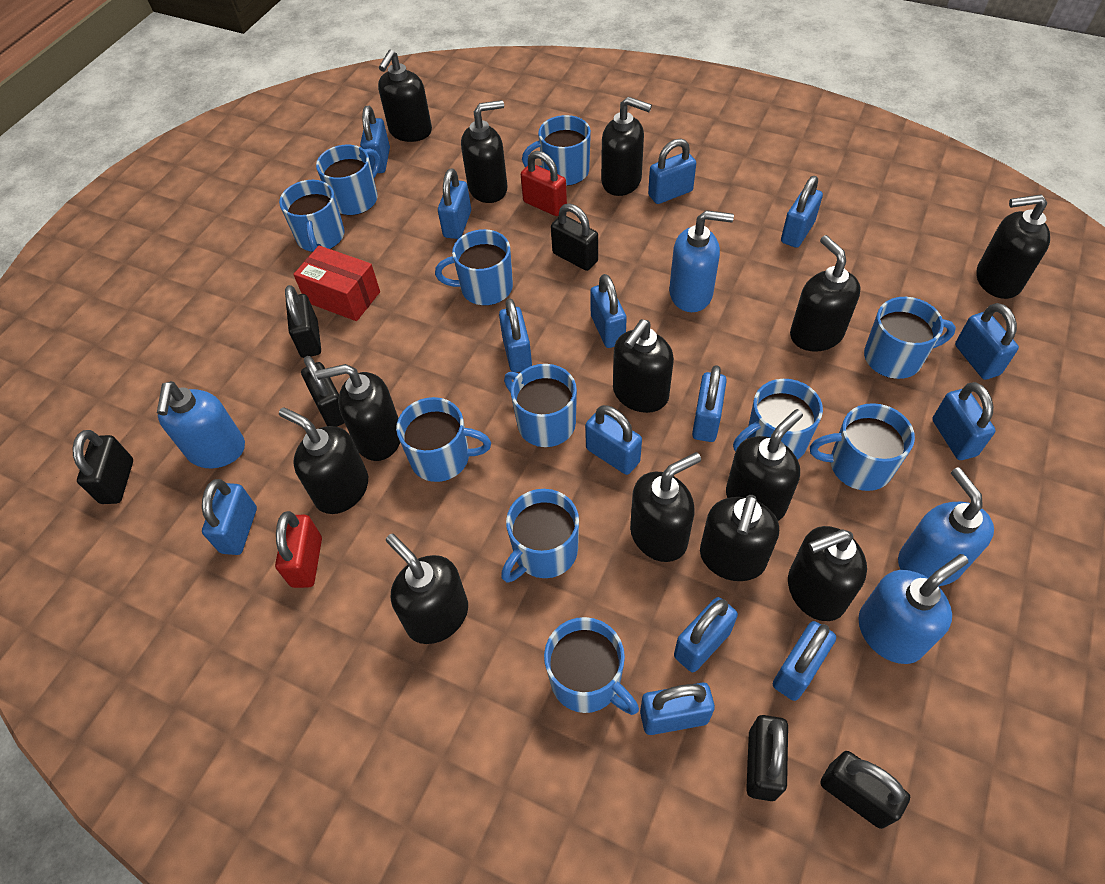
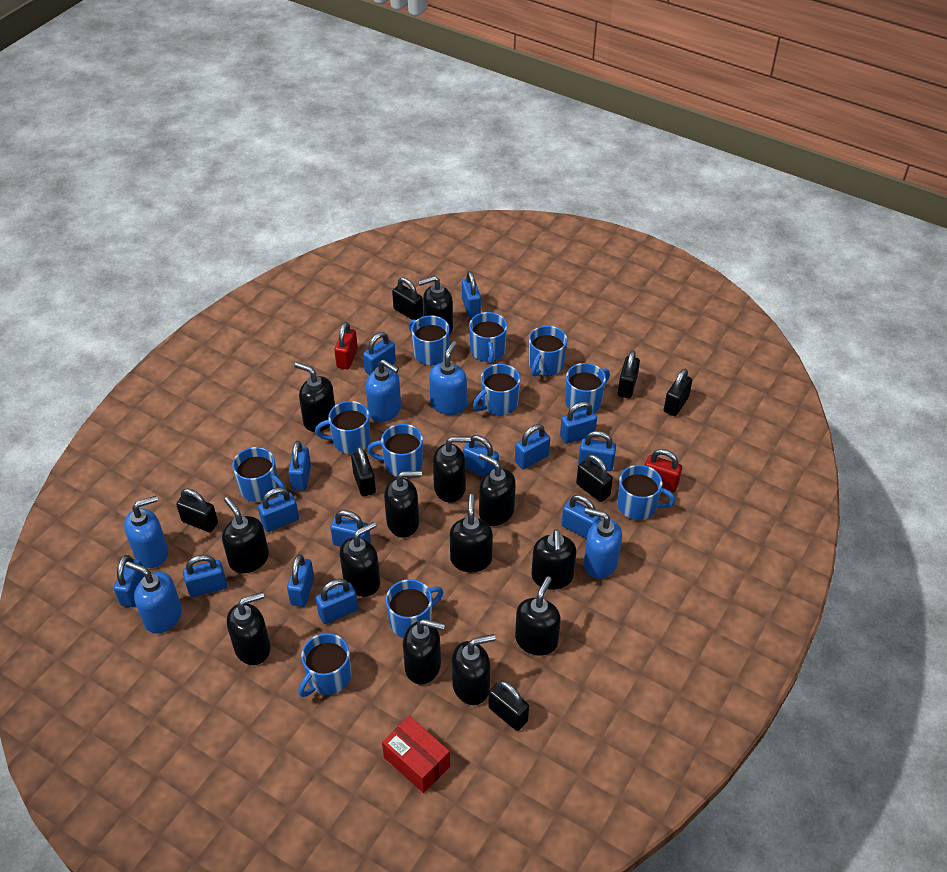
black padlock: 6 -> 7
blue soap dispenser: 4 -> 5

